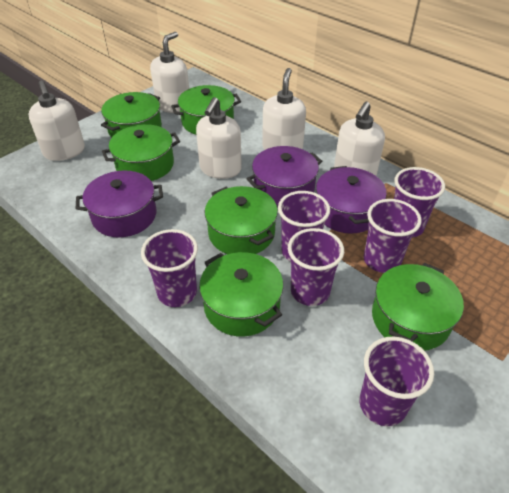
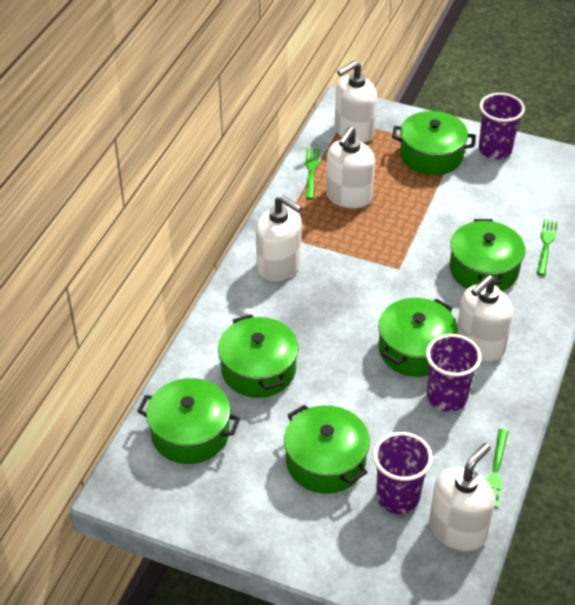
green fork: 0 -> 3
purple cup: 6 -> 3
purple pot: 3 -> 0

